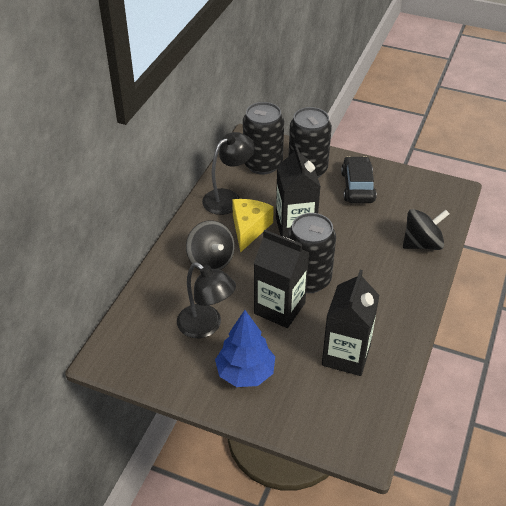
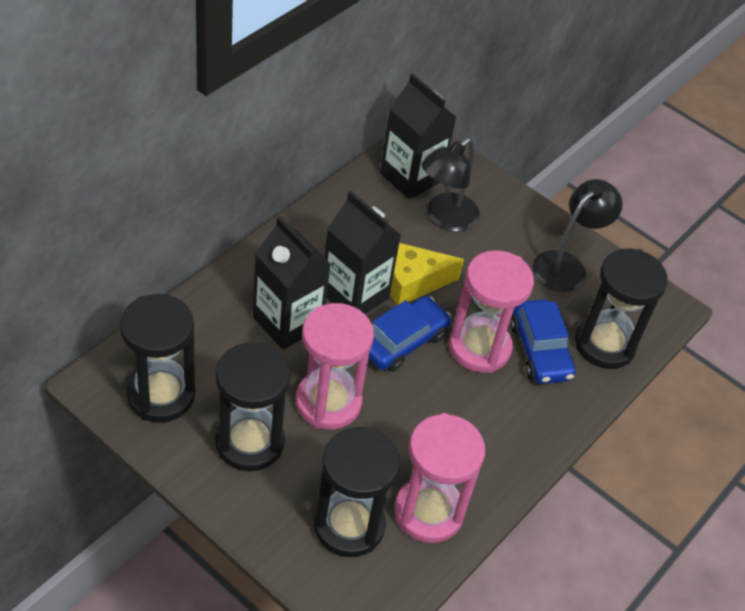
black can: 3 -> 0
black car: 1 -> 0
black hourglass: 0 -> 4
black spinning top: 2 -> 0
blue car: 0 -> 2
blue tree: 1 -> 0
pink hourglass: 0 -> 3

